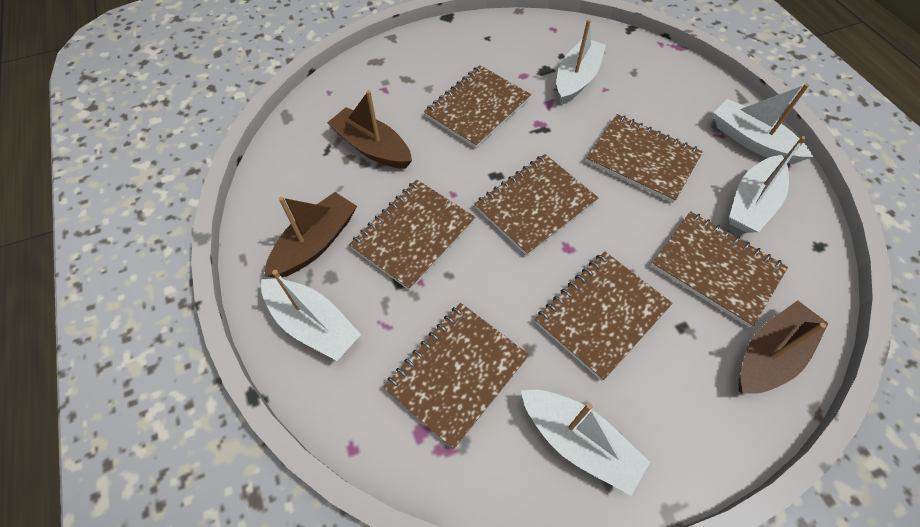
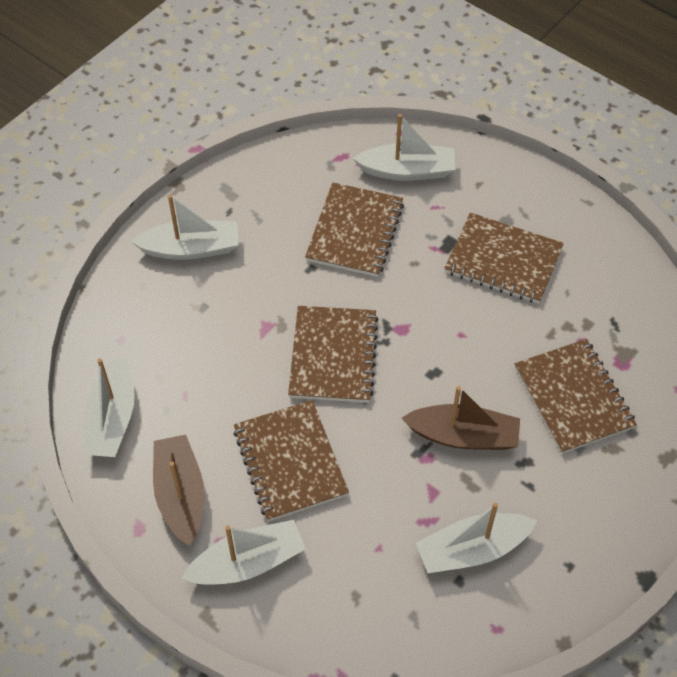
brown boat: 3 -> 2
brown notebook: 7 -> 5

